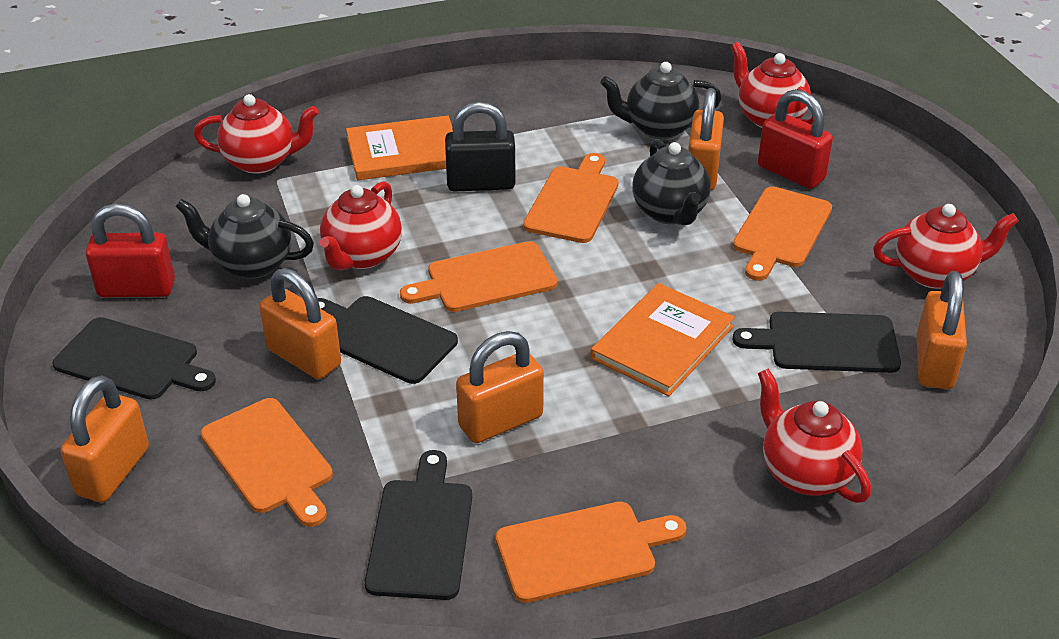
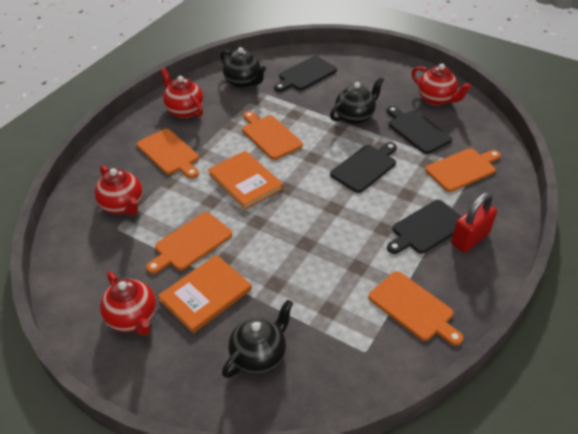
black padlock: 1 -> 0
orange padlock: 5 -> 0
red padlock: 2 -> 1
red teapot: 5 -> 4

